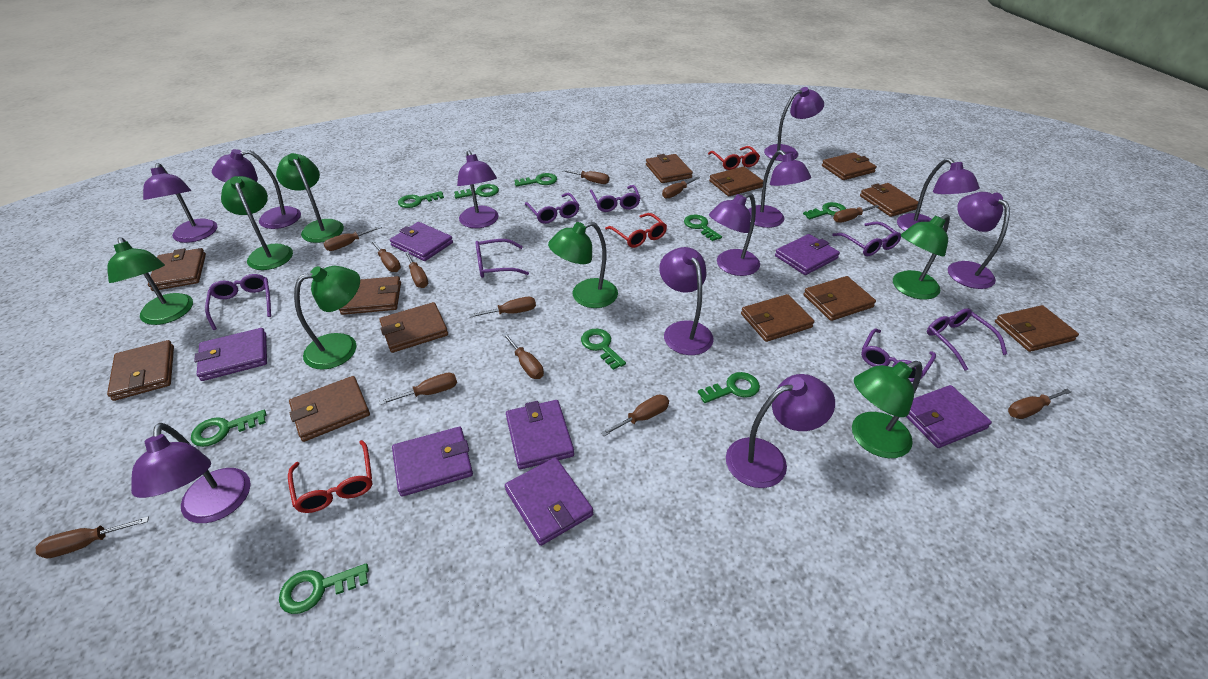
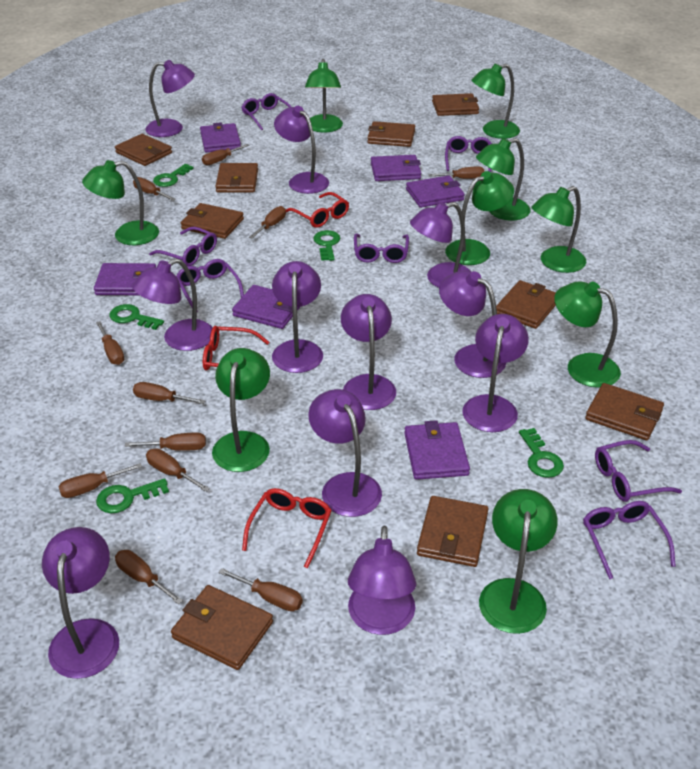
brown screwdriver: 12 -> 11
brown wallet: 12 -> 9
green key: 9 -> 5
green lamp: 7 -> 9
purple wallet: 7 -> 6

